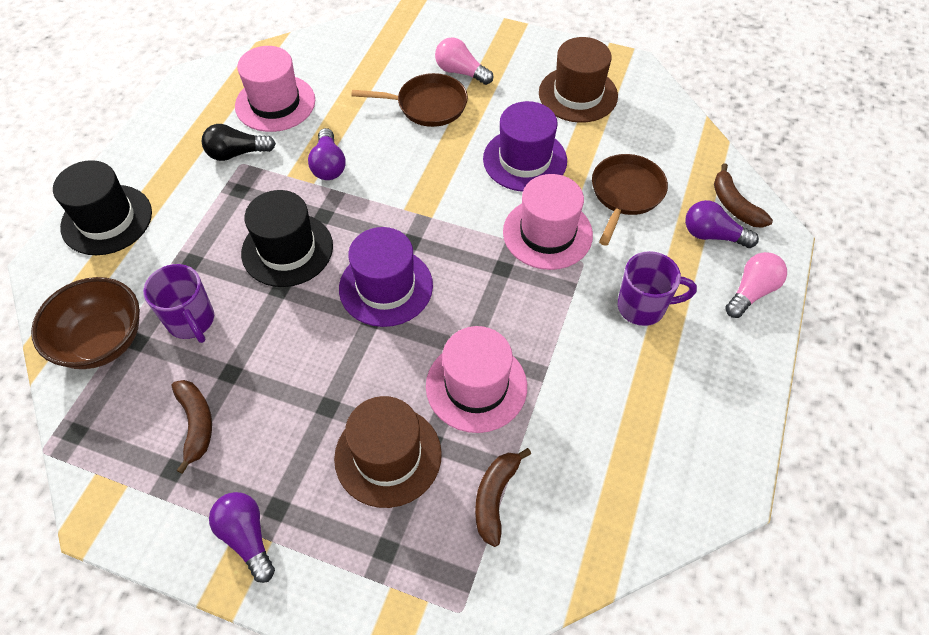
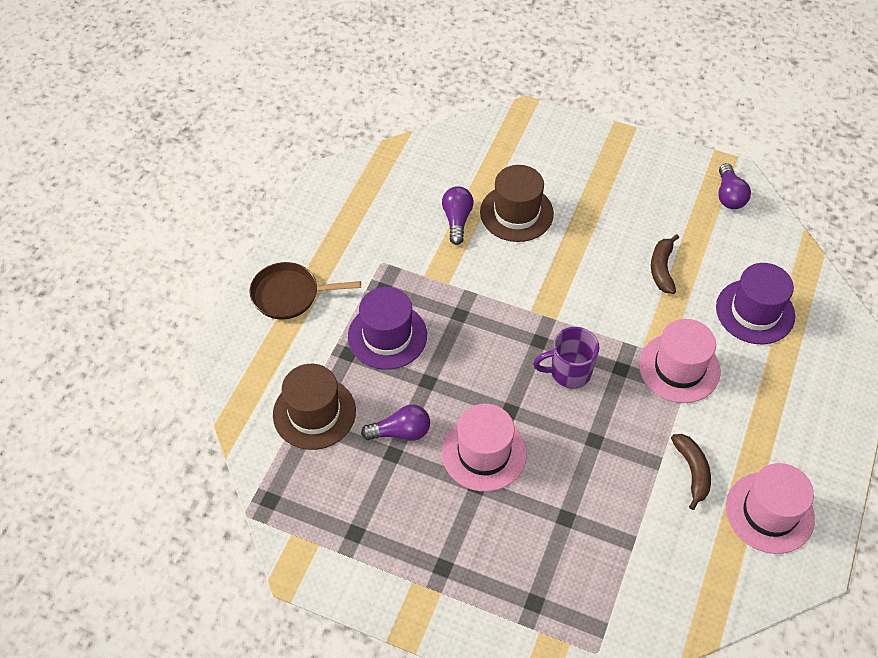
black hat: 2 -> 0
black light bulb: 1 -> 0
brown banana: 3 -> 2
brown bowl: 1 -> 0
brown pan: 2 -> 1
pink light bulb: 2 -> 0
purple mug: 2 -> 1

